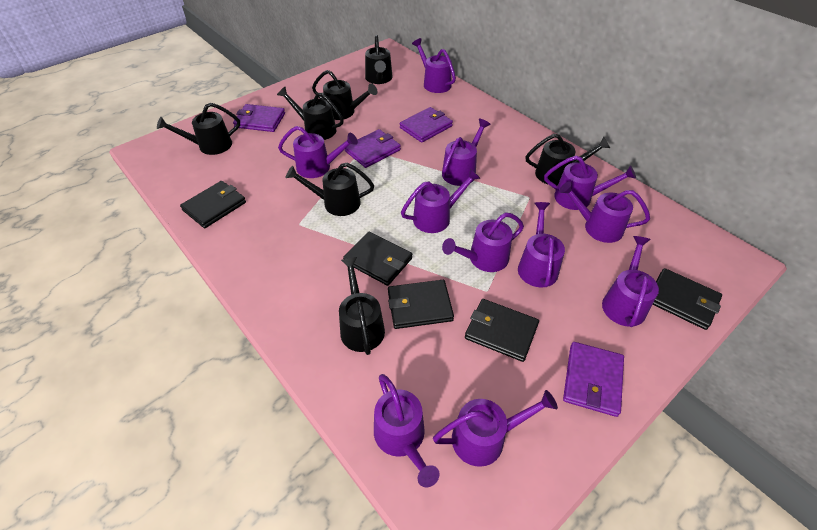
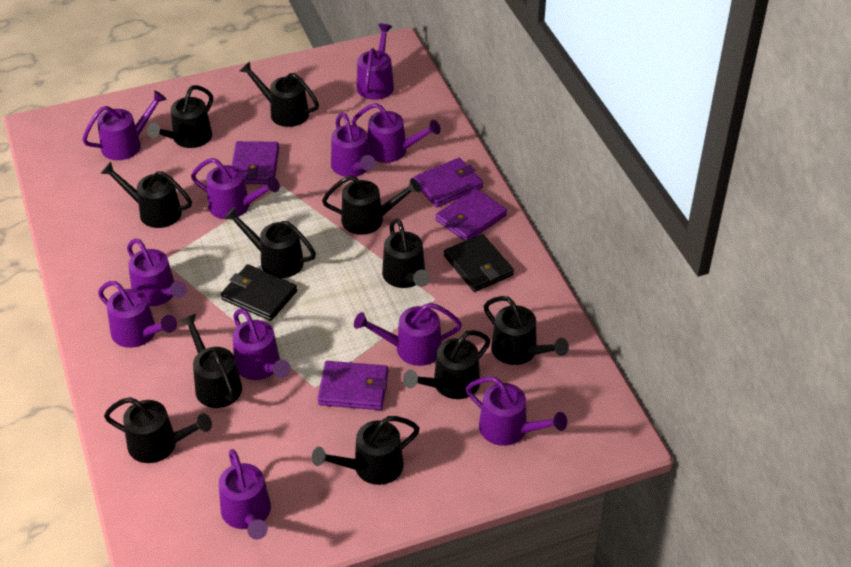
black wallet: 5 -> 2
black watering can: 7 -> 11

